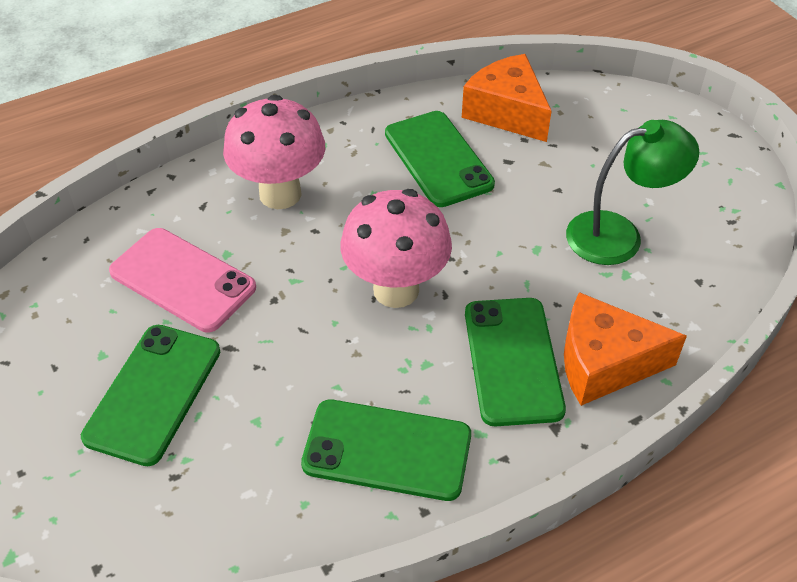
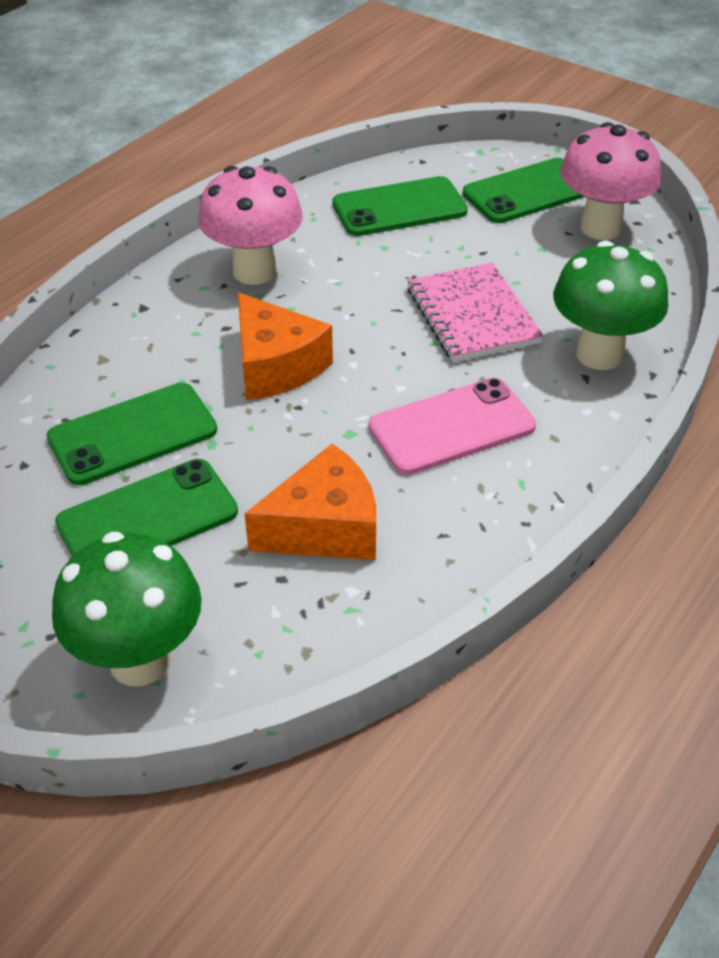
green lamp: 1 -> 0
green mushroom: 0 -> 2
pink notebook: 0 -> 1

